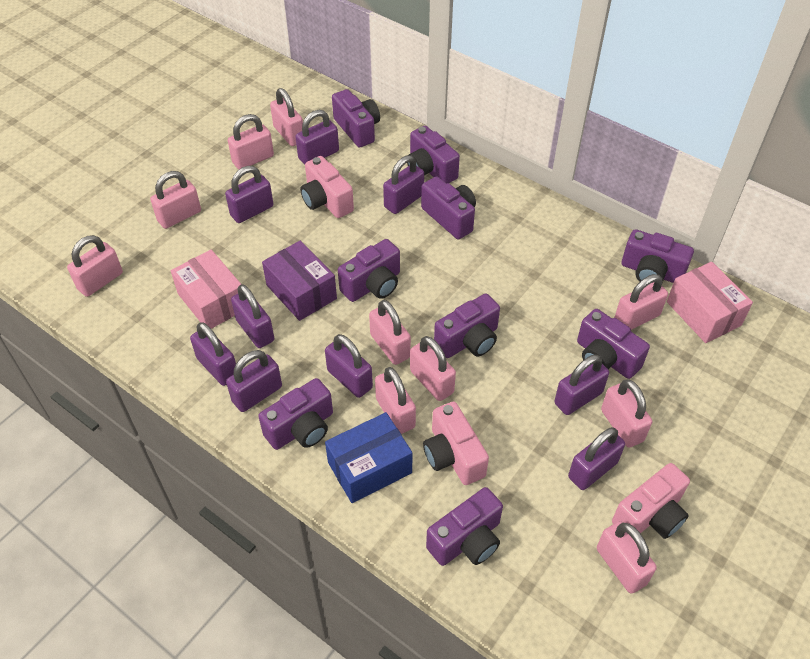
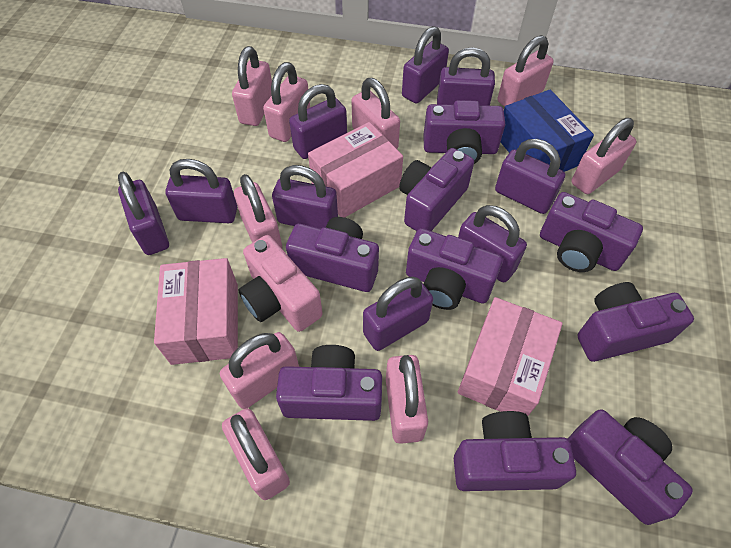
pink box: 2 -> 3
pink camera: 3 -> 1
pink padlock: 10 -> 9
purple box: 1 -> 0

